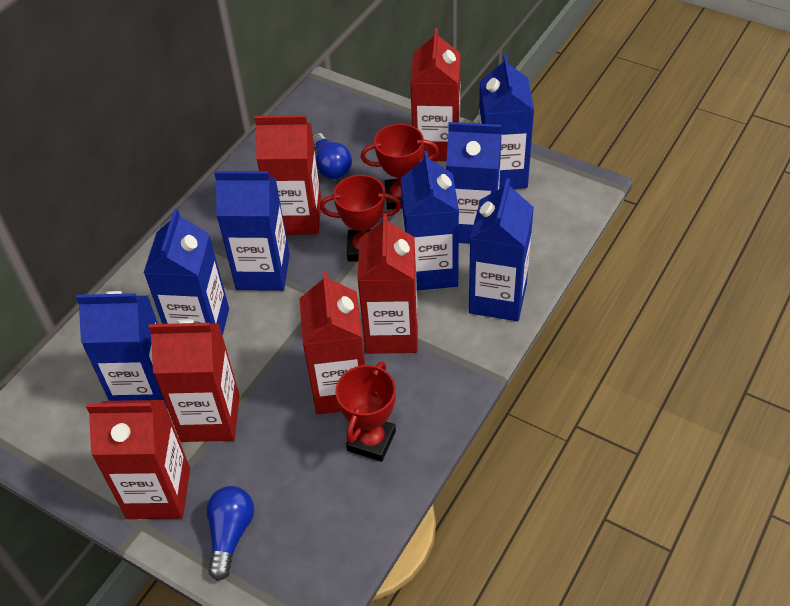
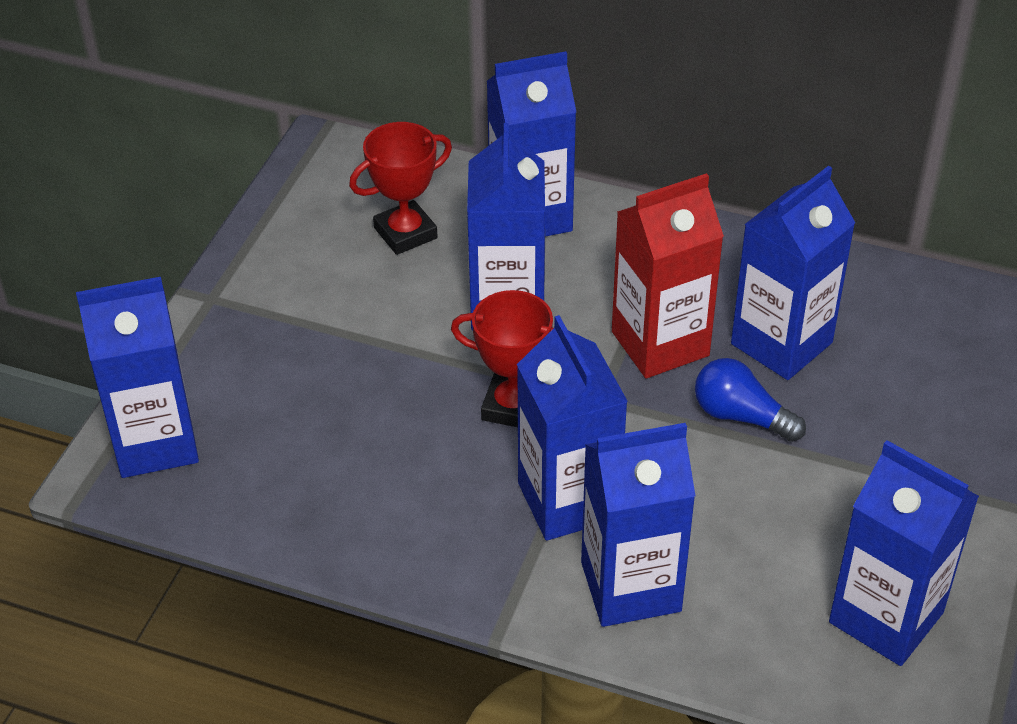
blue light bulb: 2 -> 1
red carton: 6 -> 1
red trophy: 3 -> 2

